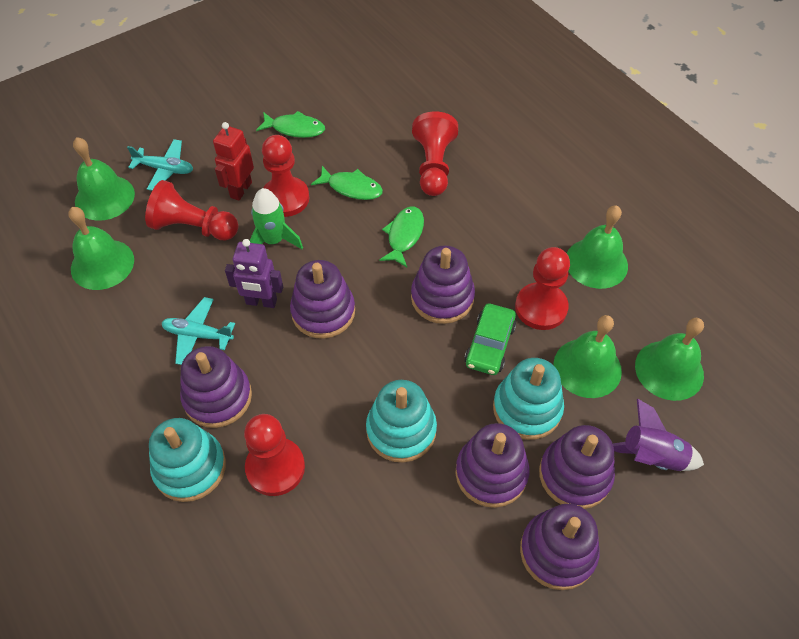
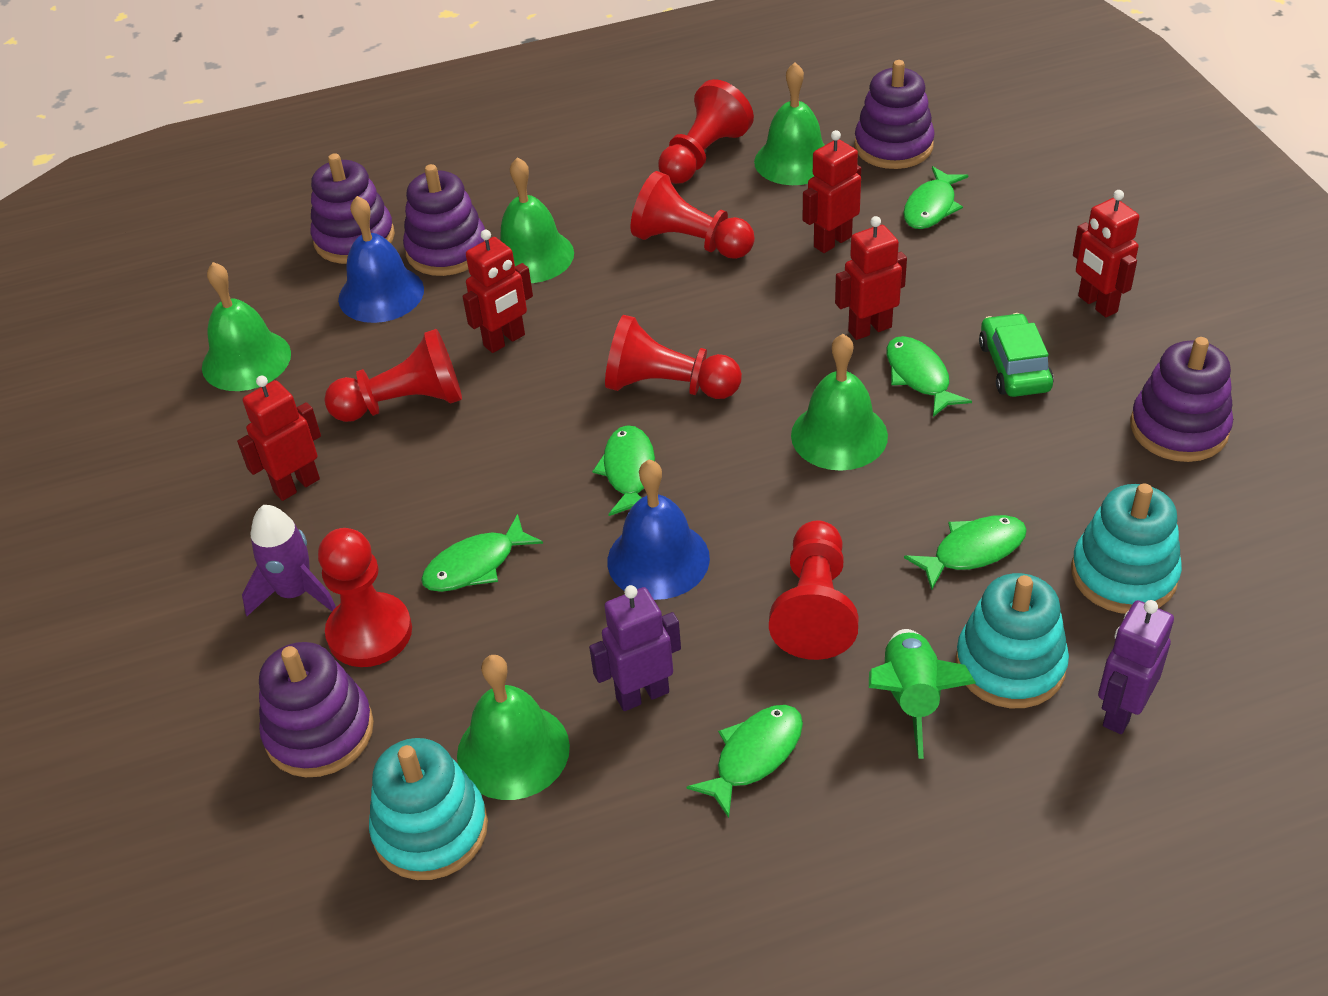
blue bell: 0 -> 2
green fish: 3 -> 6
purple robot: 1 -> 2
purple stacking toy: 6 -> 5
red pawn: 5 -> 6
red robot: 1 -> 5
turquoise plane: 2 -> 0

